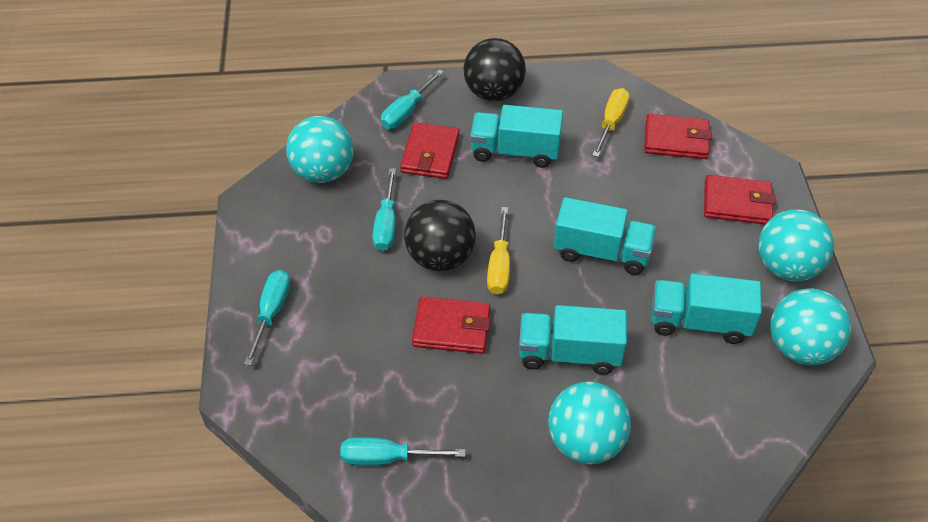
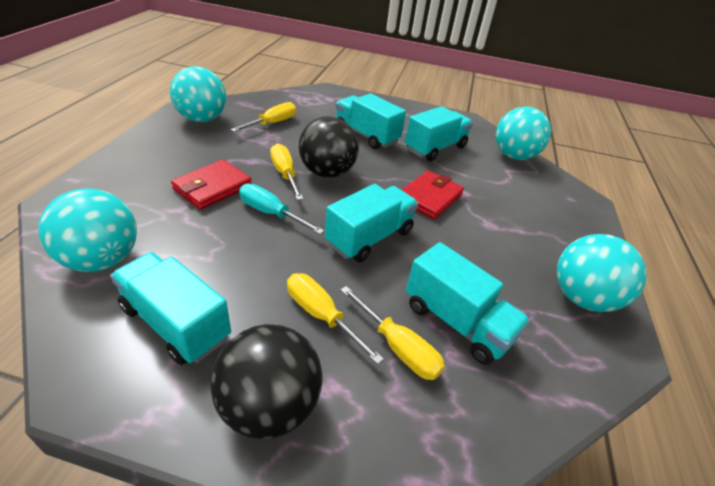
red wallet: 4 -> 2
turquoise screwdriver: 4 -> 1
turquoise truck: 4 -> 5
yellow screwdriver: 2 -> 4

